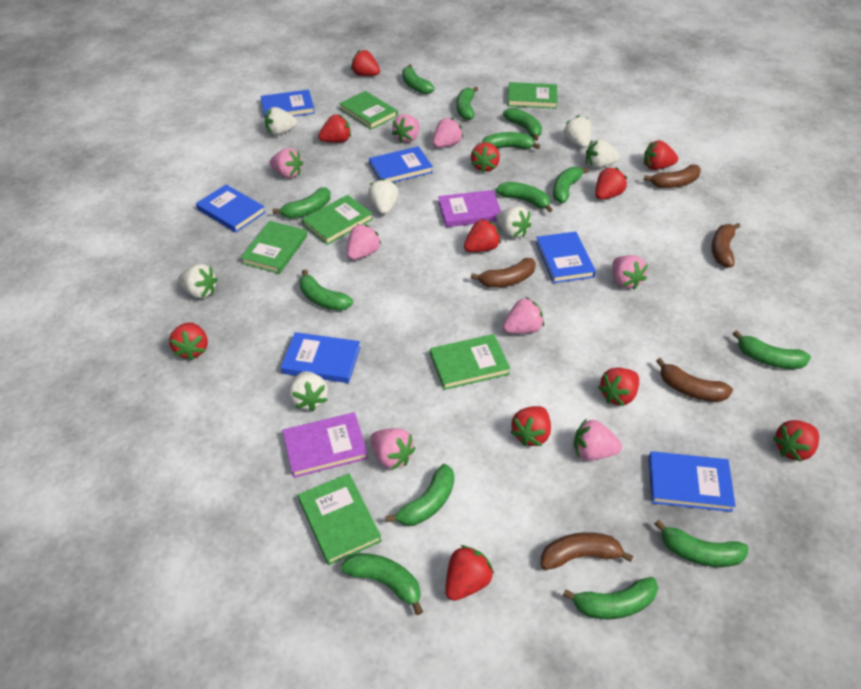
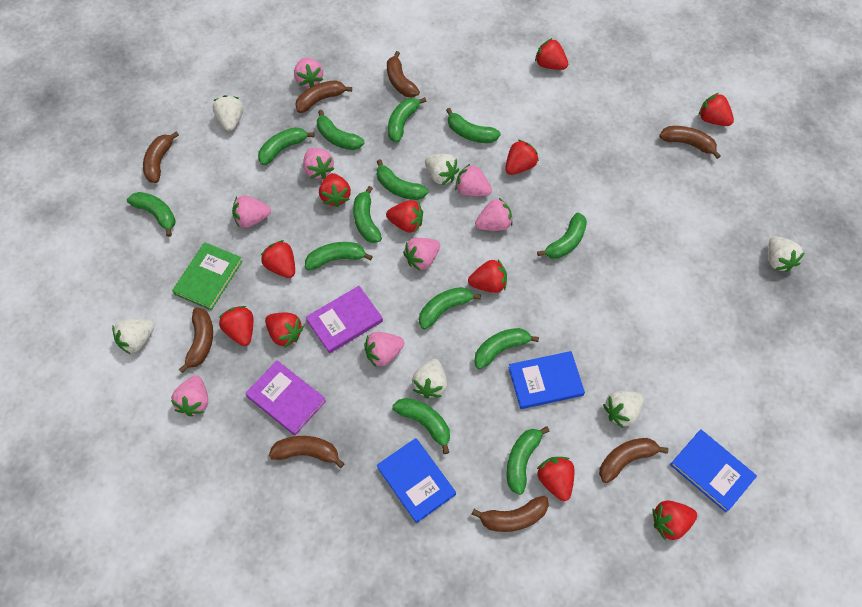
blue book: 6 -> 3
brown banana: 5 -> 8
green book: 6 -> 1
white strawberry: 7 -> 6

